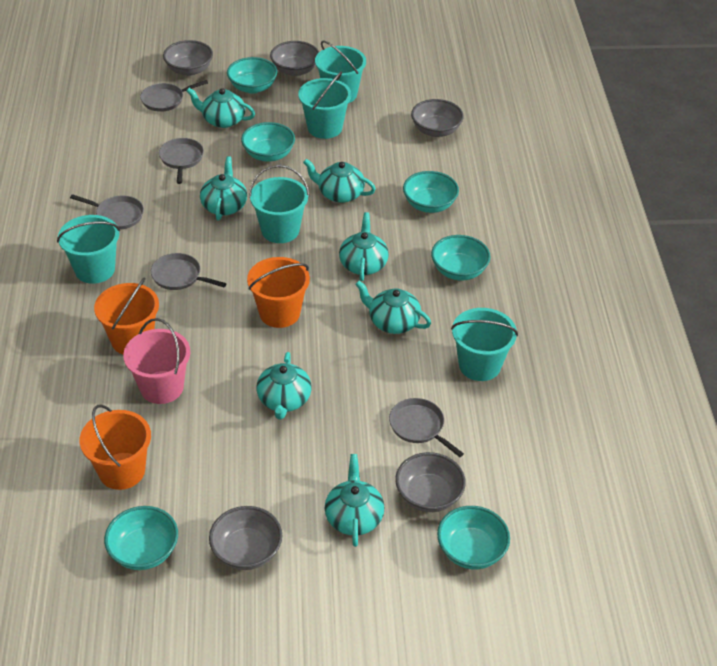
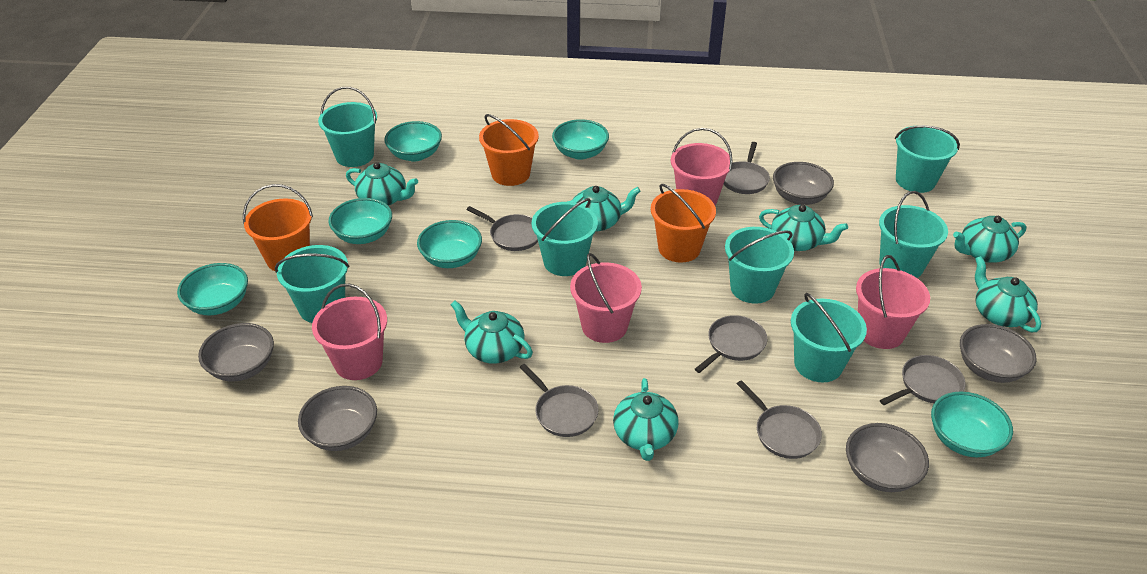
grey pan: 5 -> 6
pink bucket: 1 -> 4
turquoise bucket: 5 -> 7

